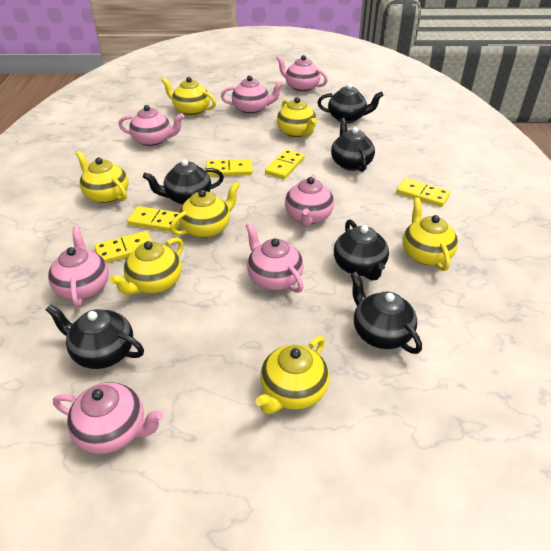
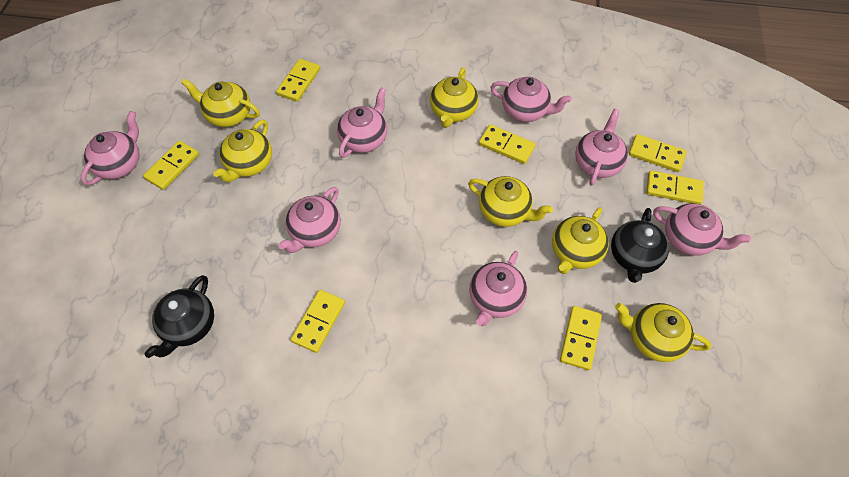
black teapot: 6 -> 2
yellow domino: 5 -> 7
yellow teapot: 7 -> 6

